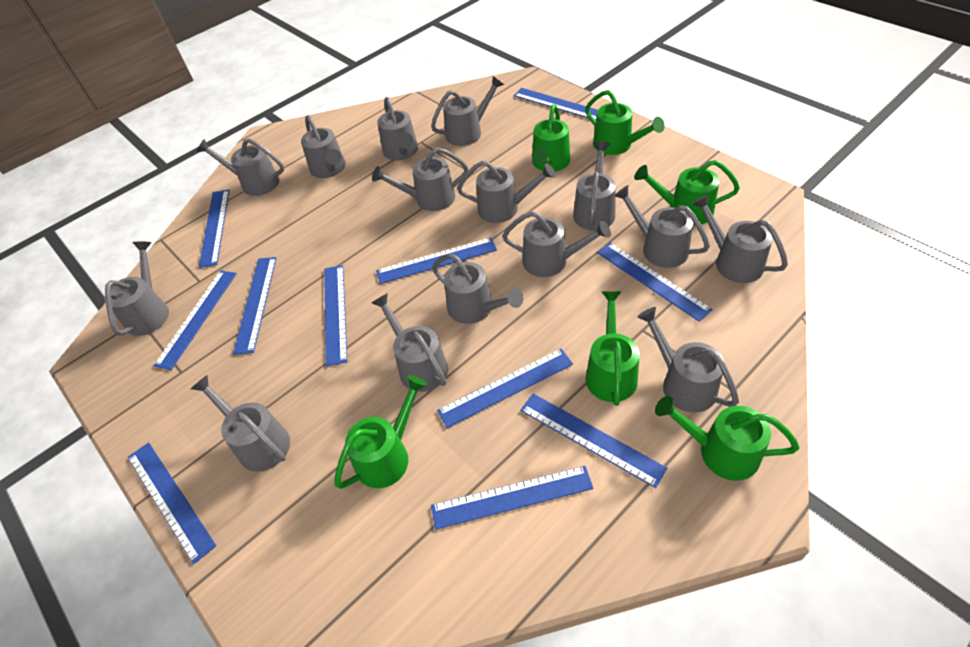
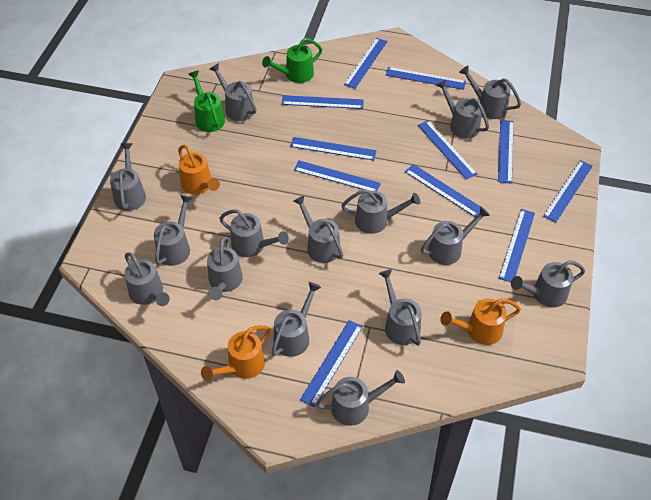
green watering can: 6 -> 2
orange watering can: 0 -> 3

